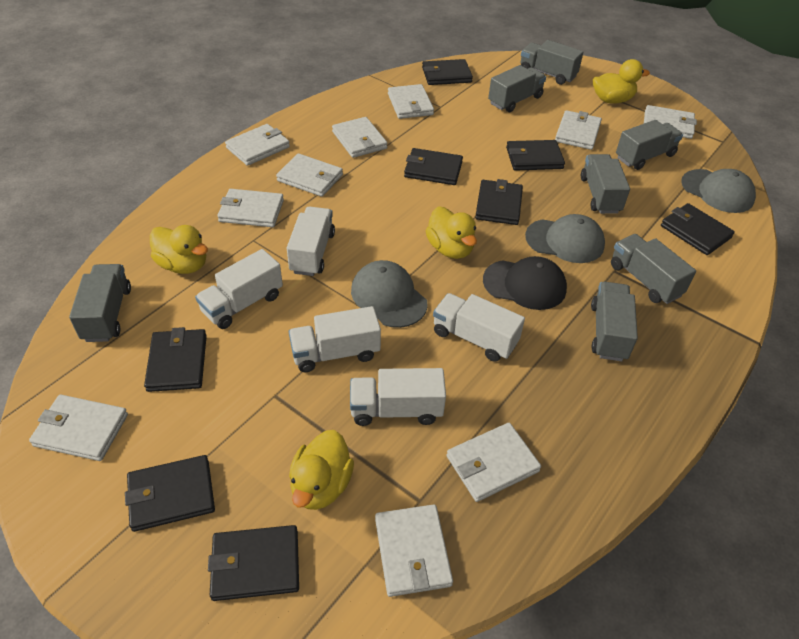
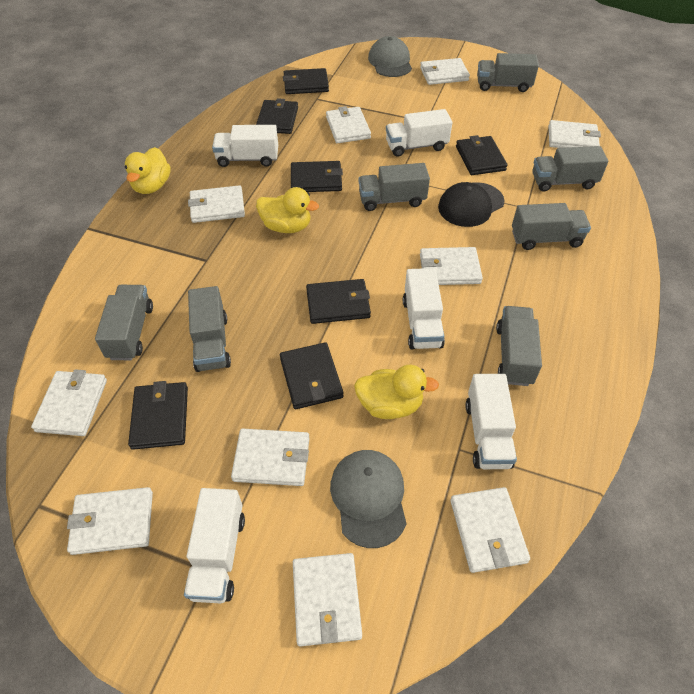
black wallet: 8 -> 7
grey cap: 3 -> 2
yellow duck: 4 -> 3

